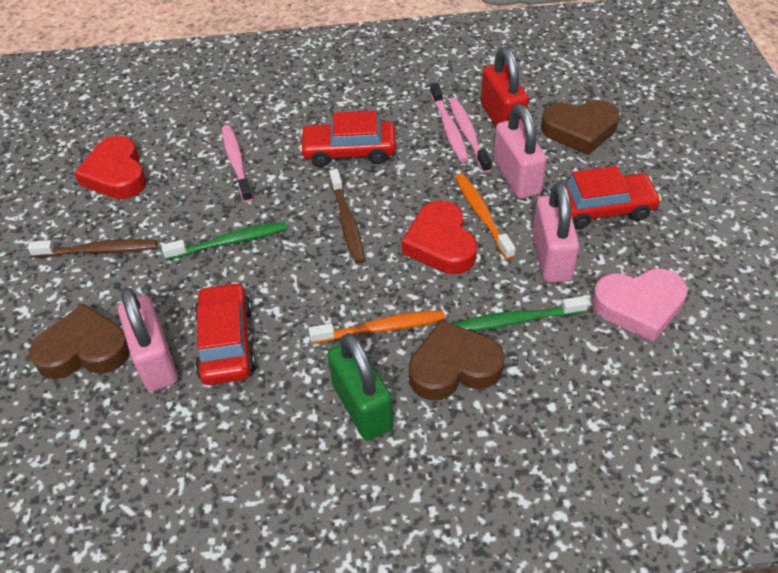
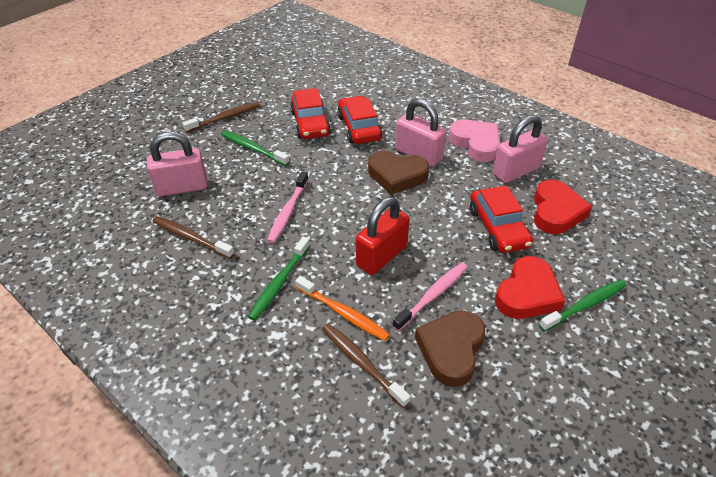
brown heart: 3 -> 2
brown toothbrush: 2 -> 3
green padlock: 1 -> 0
green toothbrush: 2 -> 3
orange toothbrush: 2 -> 1
pink toothbrush: 3 -> 2

